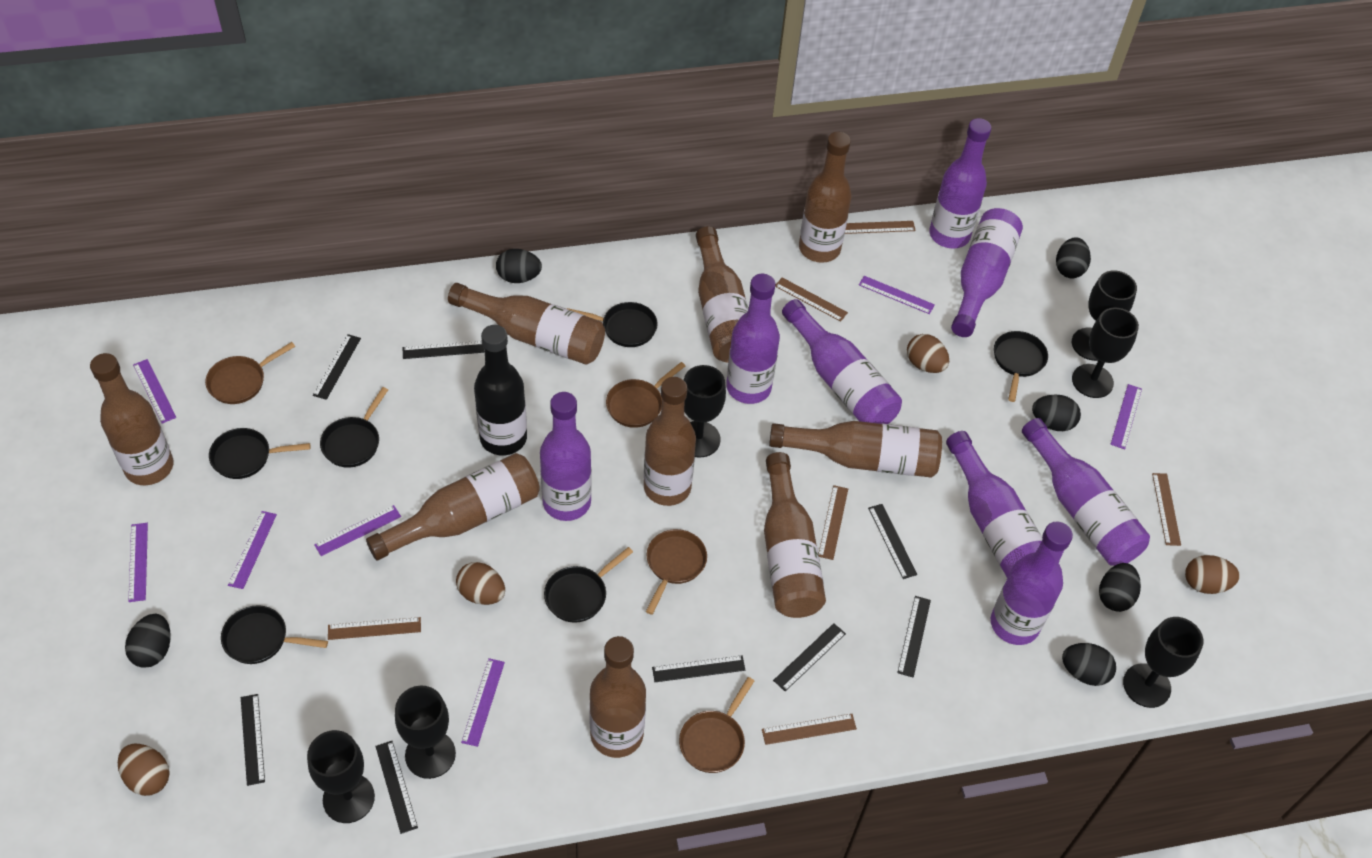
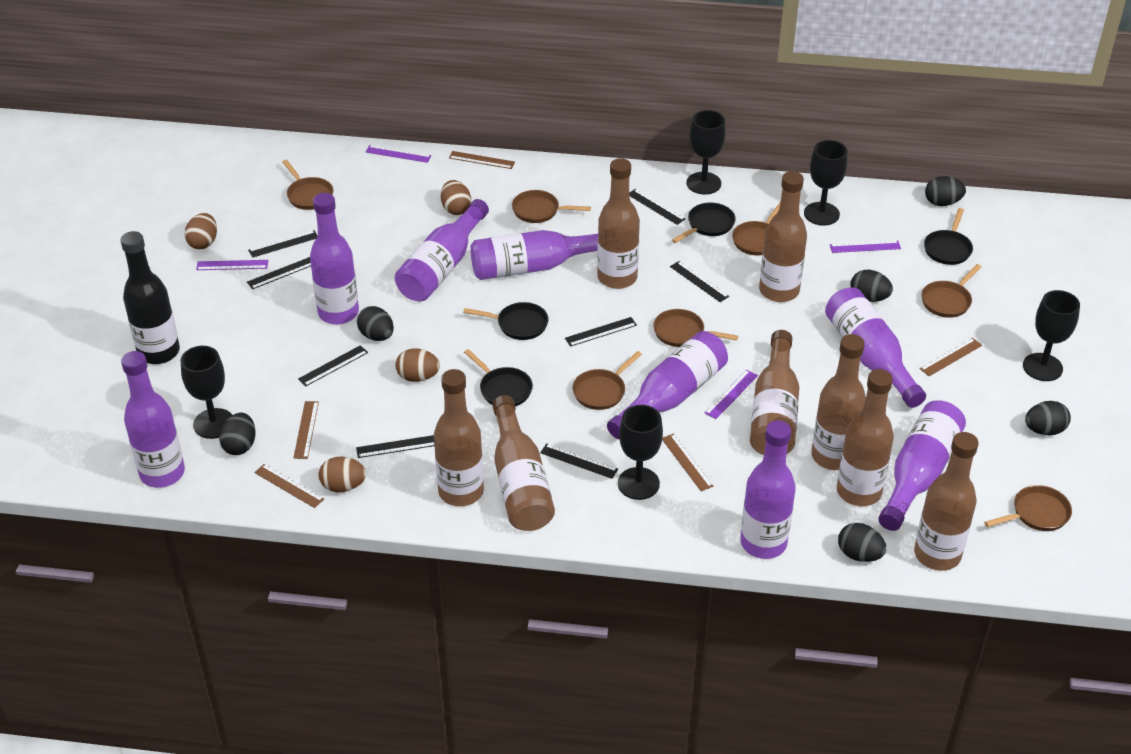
black goblet: 6 -> 5
black pan: 6 -> 4
brown bottle: 9 -> 8
brown pan: 4 -> 7
brown ruler: 6 -> 5
purple ruler: 7 -> 4

